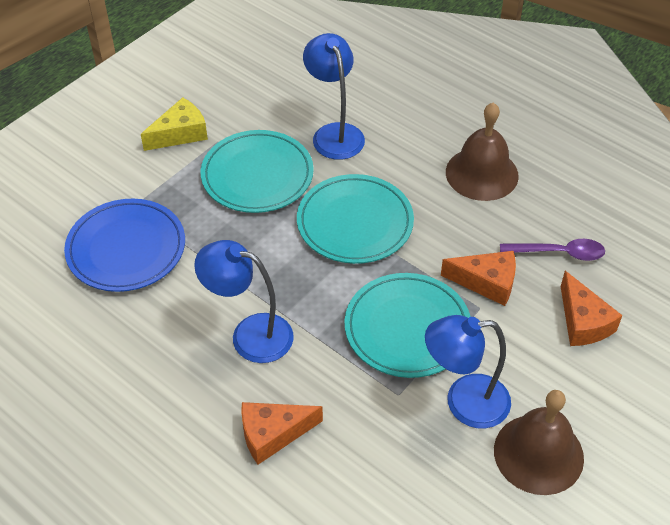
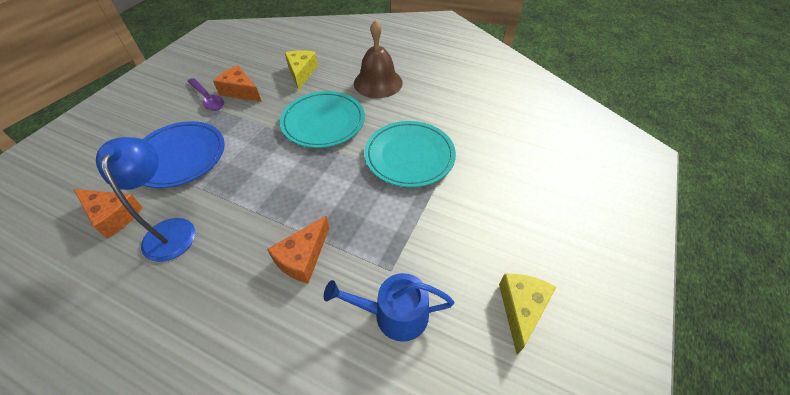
blue lamp: 3 -> 1
blue watering can: 0 -> 1
brown bell: 2 -> 1
turquoise plate: 3 -> 2
yellow cheese: 1 -> 2

